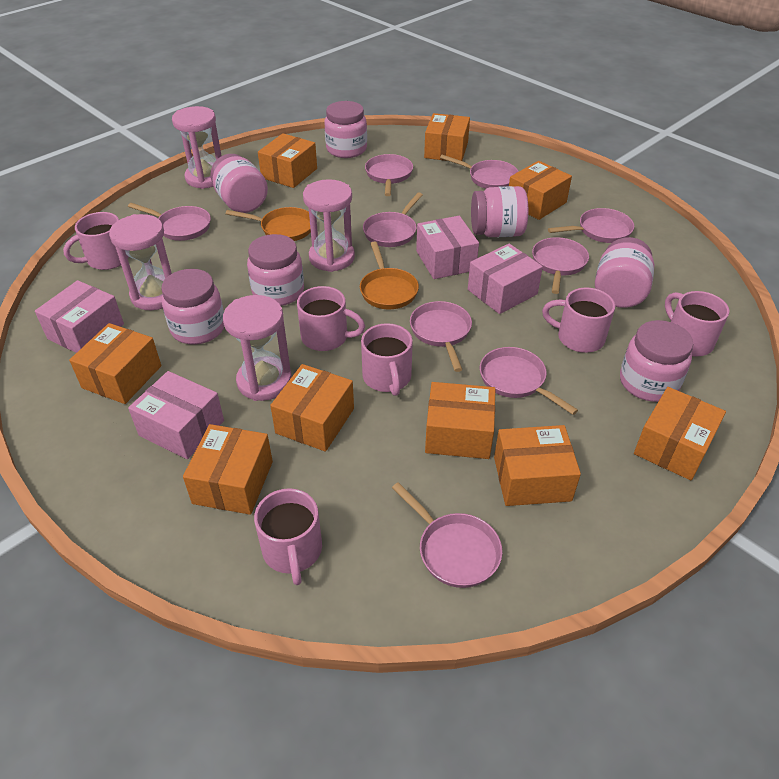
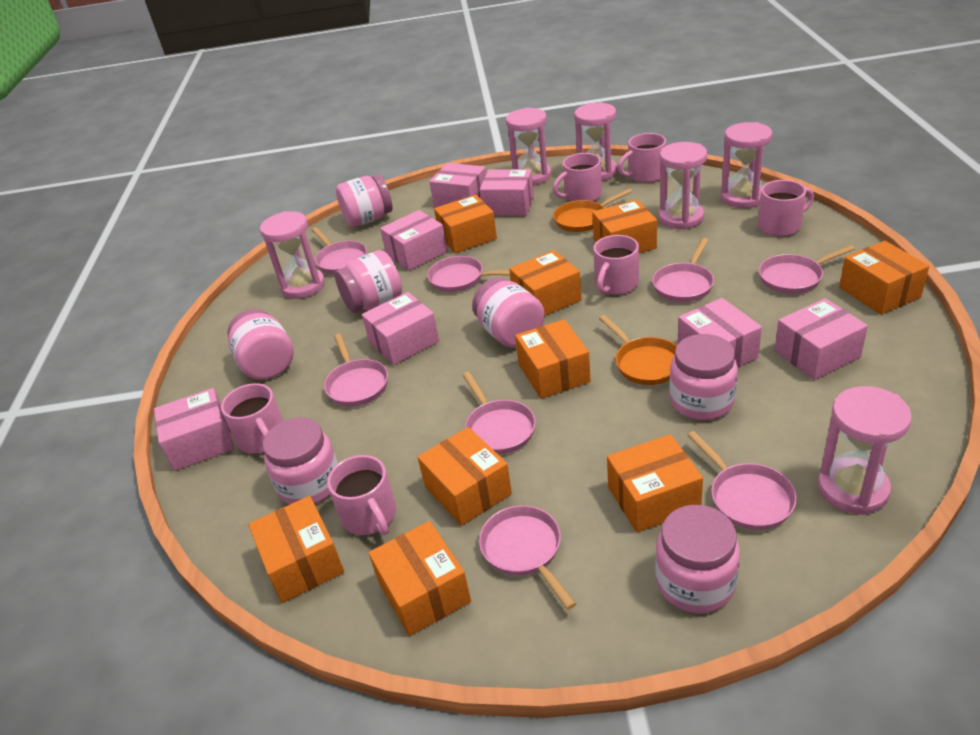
pink box: 4 -> 7
pink hourglass: 4 -> 6
pink pan: 9 -> 8

